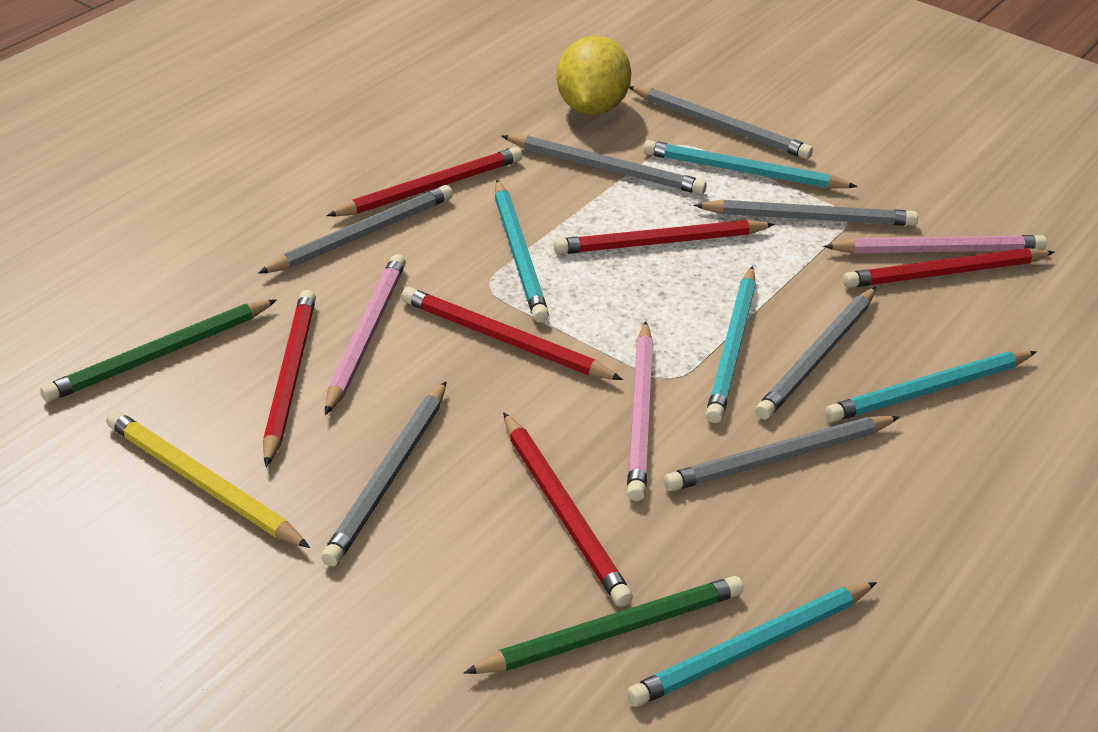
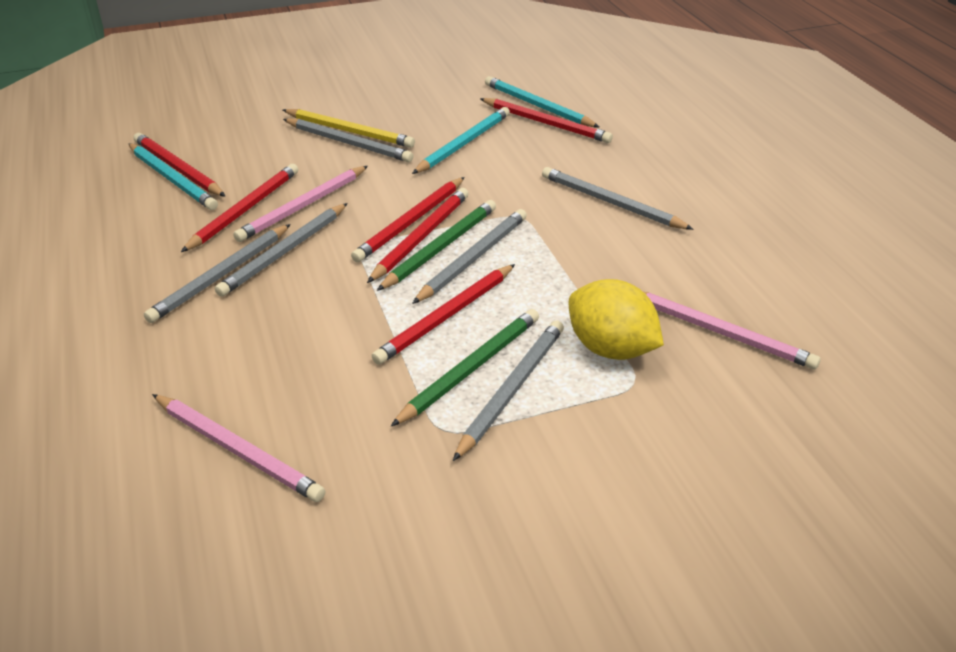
grey pencil: 7 -> 6
turquoise pencil: 5 -> 3

